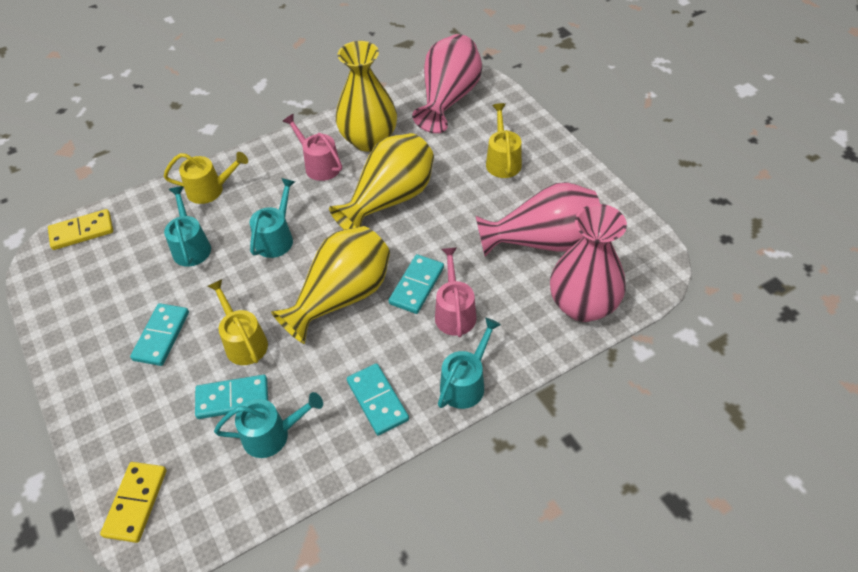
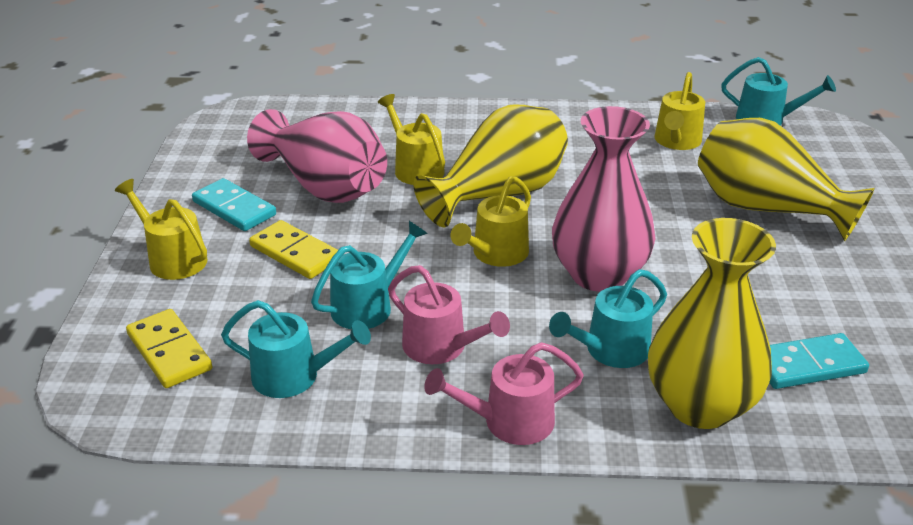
pink vase: 3 -> 2
turquoise domino: 4 -> 2
yellow watering can: 3 -> 4

